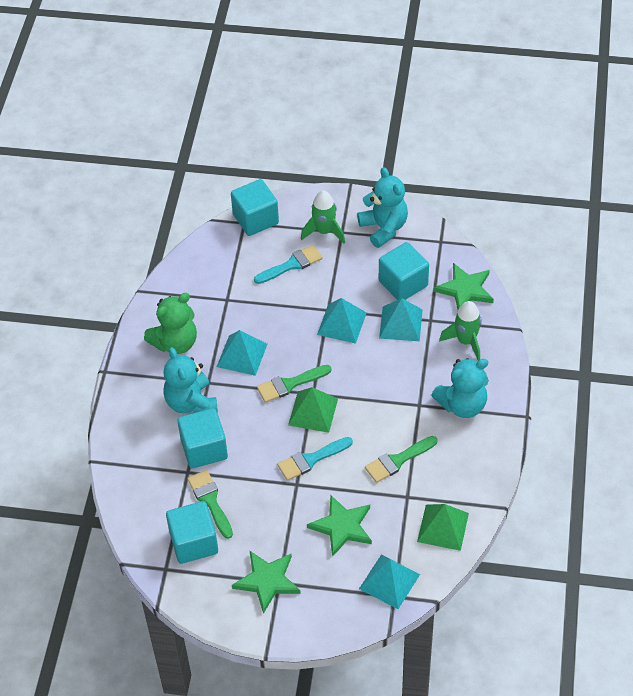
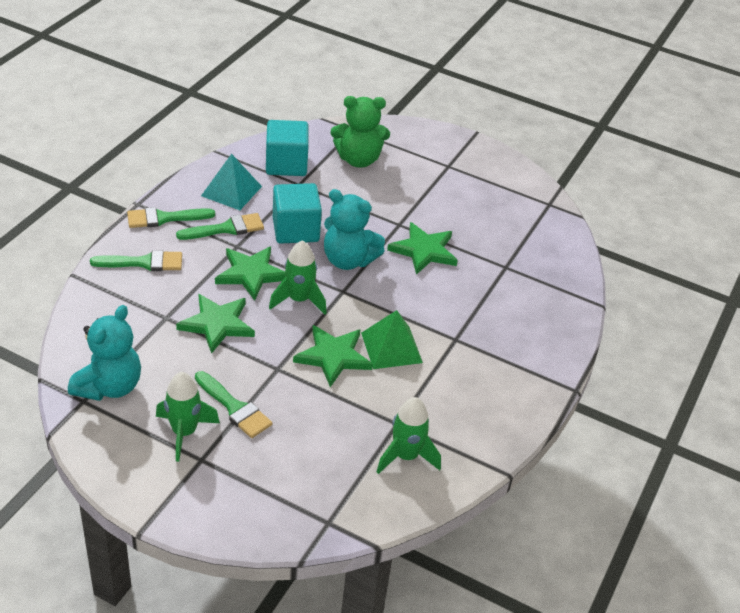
green brush: 3 -> 4
green pyramid: 2 -> 1
green rocket: 2 -> 3
green star: 3 -> 4
turquoise brush: 2 -> 0
turquoise cube: 4 -> 2
turquoise pyramid: 4 -> 1
turquoise teddy bear: 3 -> 2

